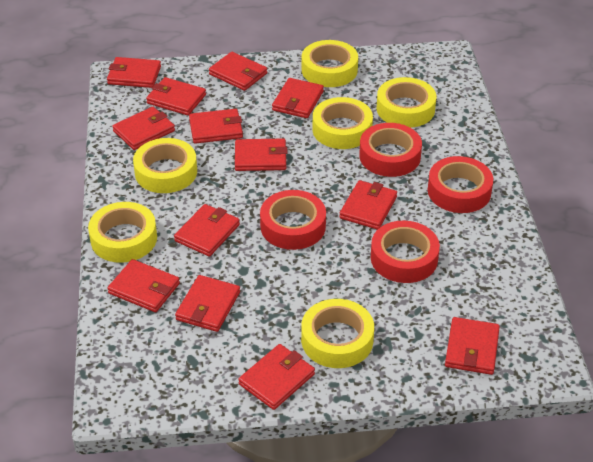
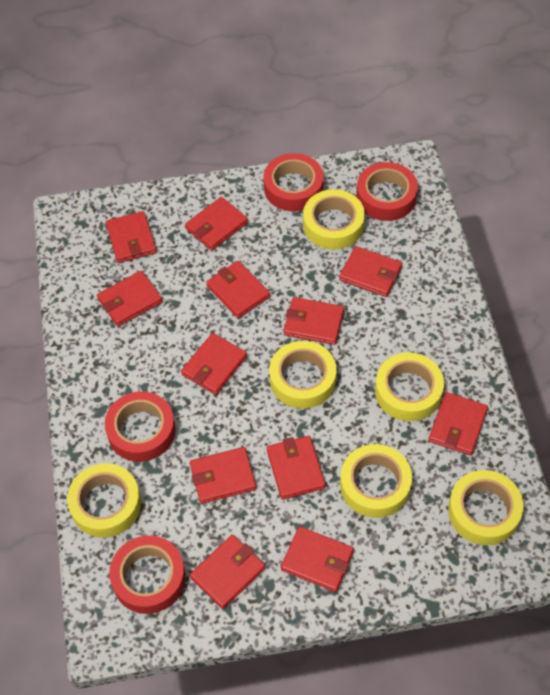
red wallet: 13 -> 12

